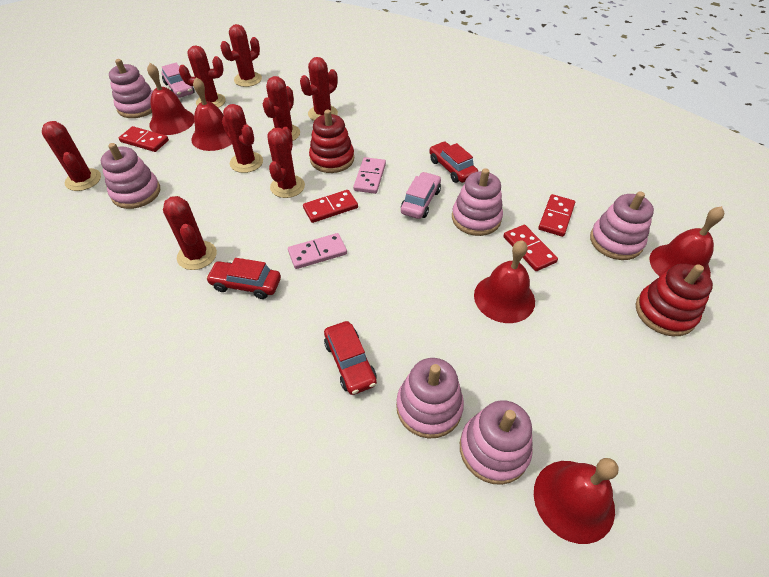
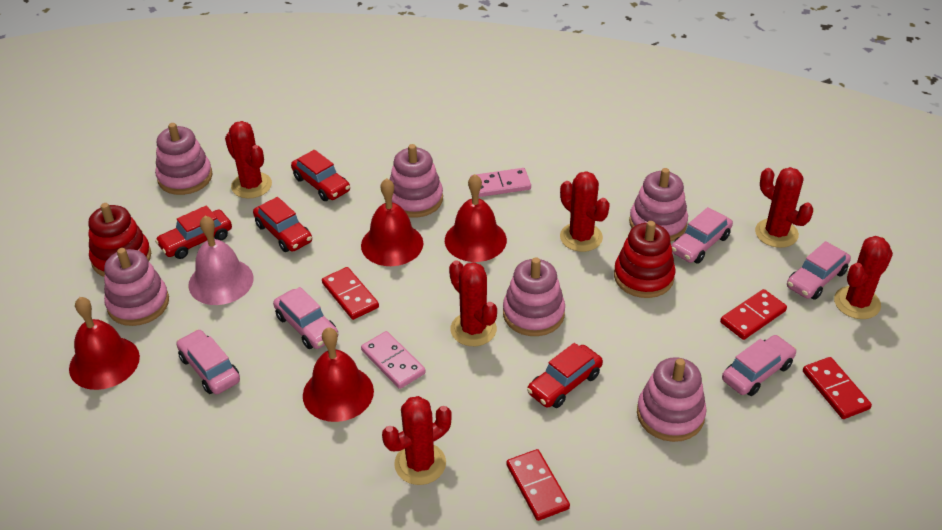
pink bell: 0 -> 1
pink car: 2 -> 5
red bell: 5 -> 4
red cactus: 8 -> 6
red car: 3 -> 4

